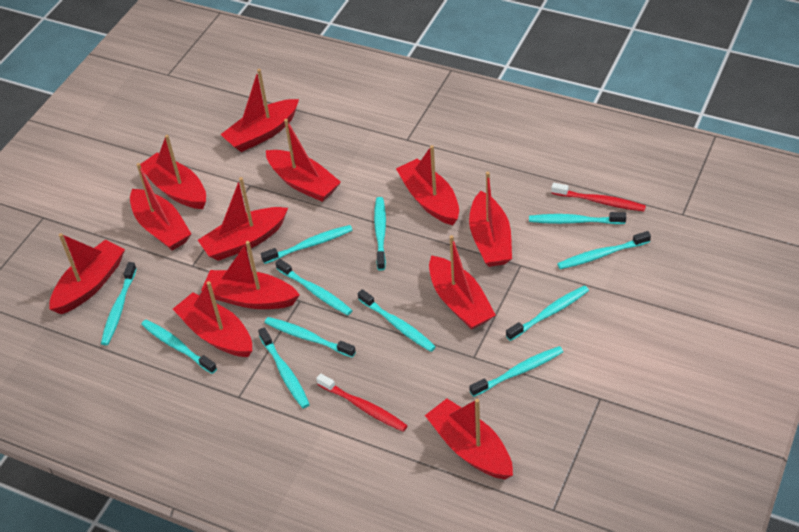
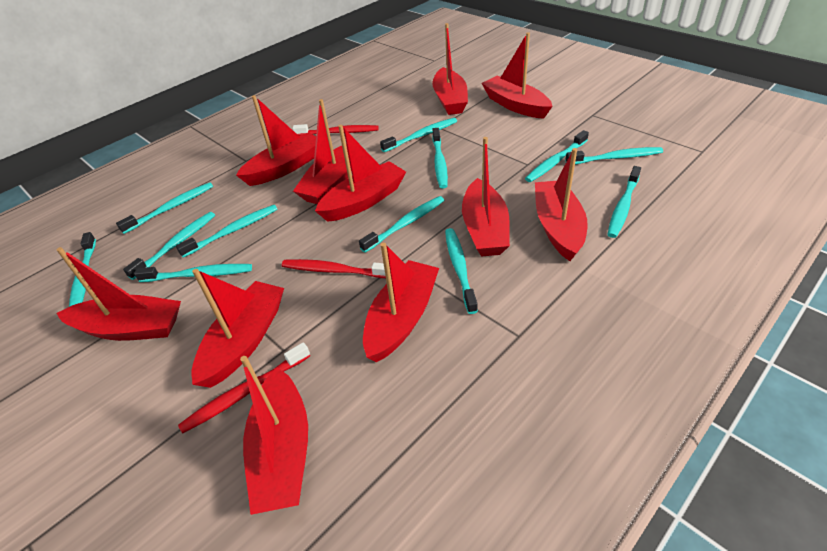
red boat: 12 -> 11
red toothbrush: 2 -> 3

